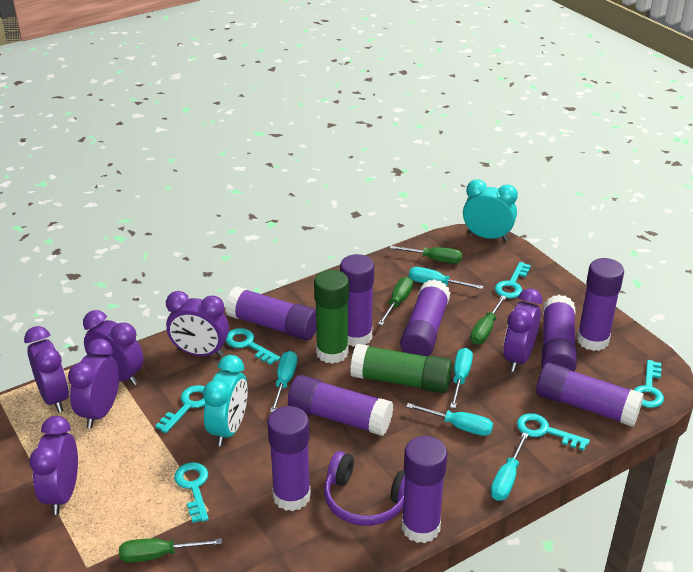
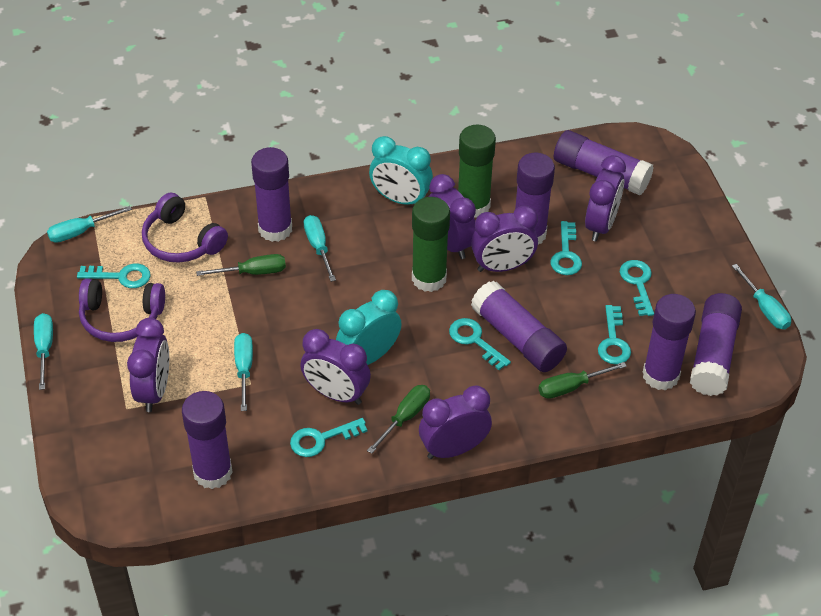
green screwdriver: 4 -> 3
purple glue stick: 9 -> 7
purple headphones: 1 -> 2

